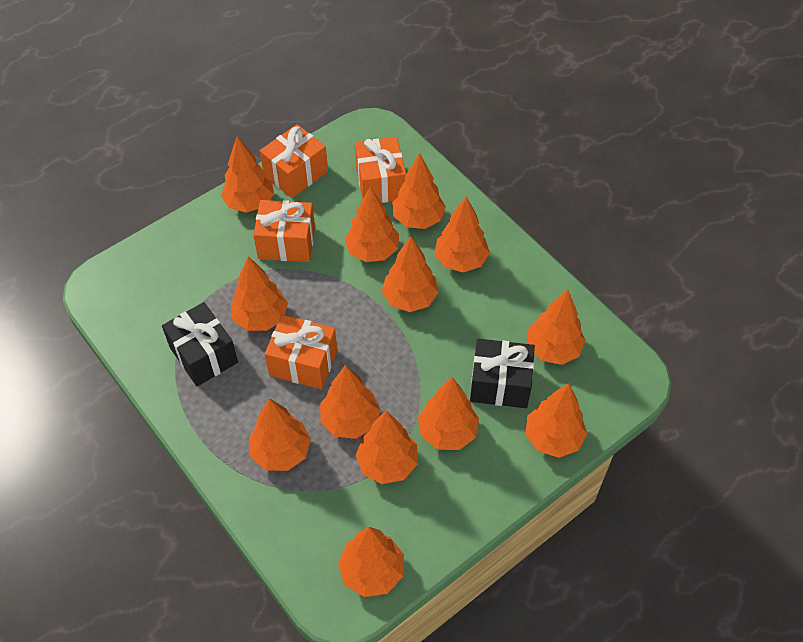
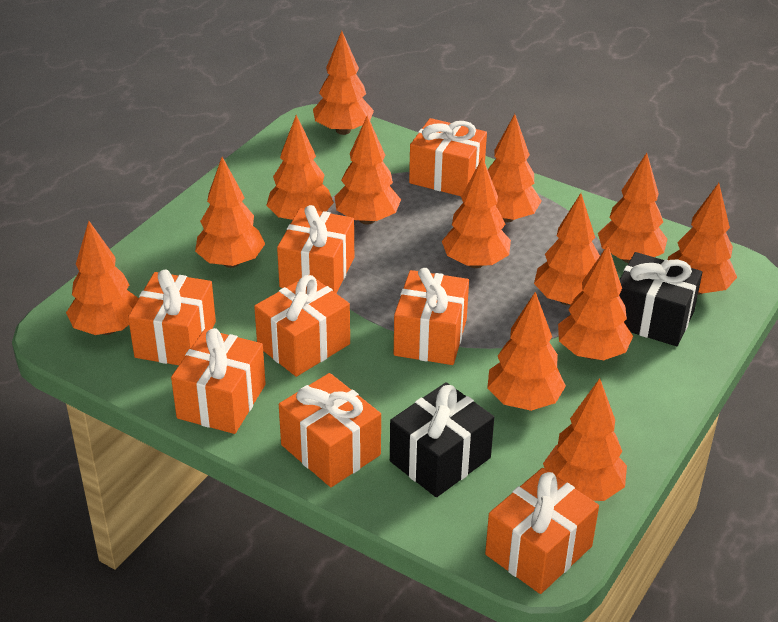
orange gift: 4 -> 8

